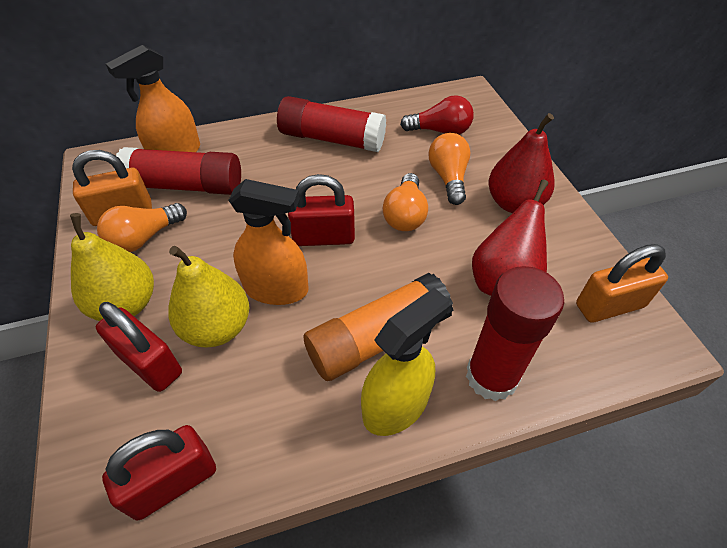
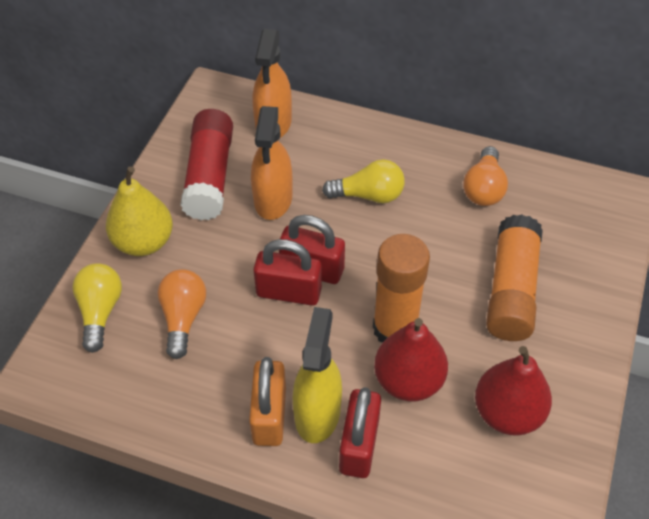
orange glue stick: 1 -> 2
orange light bulb: 3 -> 2
orange padlock: 2 -> 1
red glue stick: 3 -> 1
red light bulb: 1 -> 0
yellow light bulb: 0 -> 2
yellow pear: 2 -> 1

